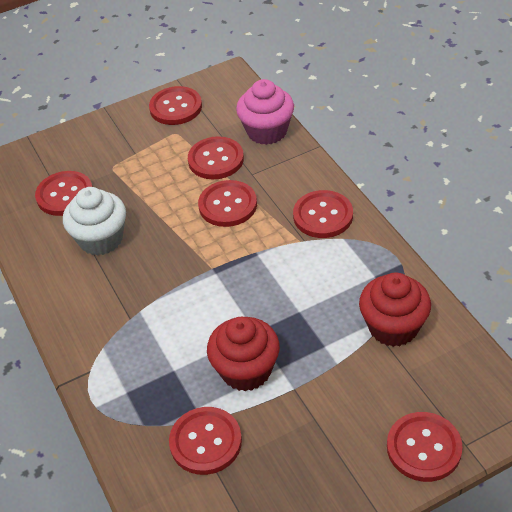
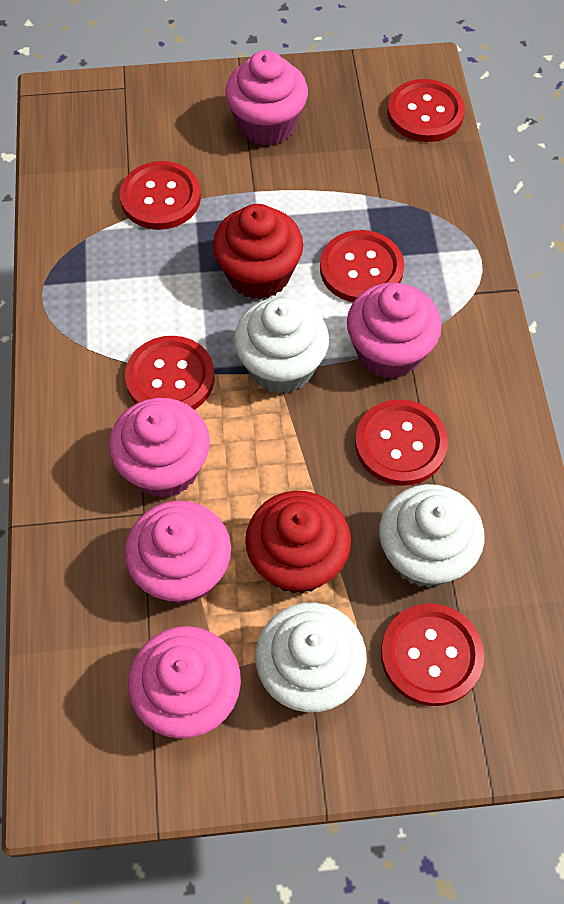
pink cupcake: 1 -> 5
red button: 7 -> 6
white cupcake: 1 -> 3

